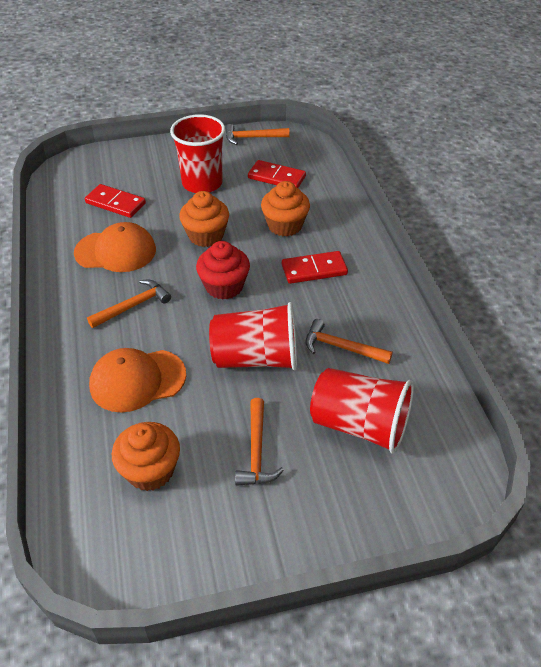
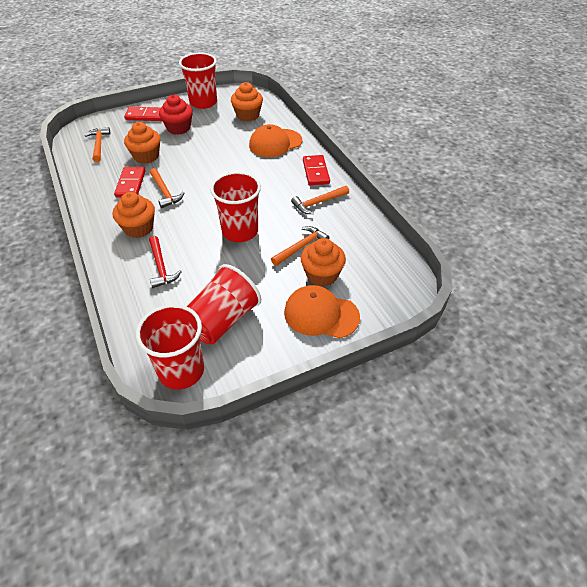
orange cupcake: 3 -> 4
red cup: 3 -> 4
red hammer: 0 -> 1

